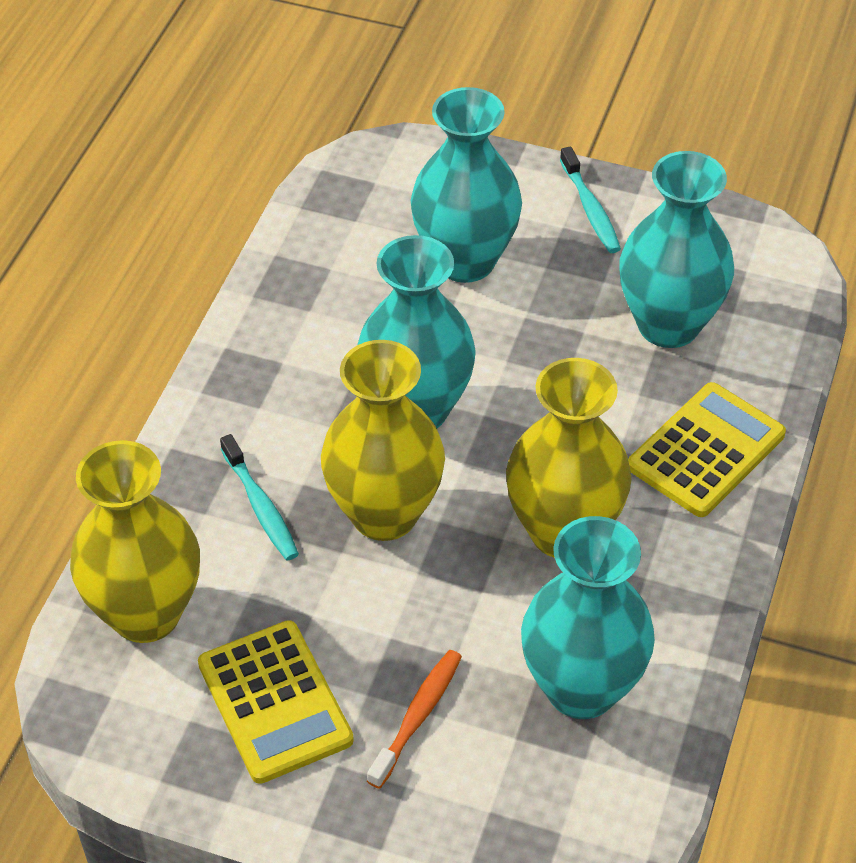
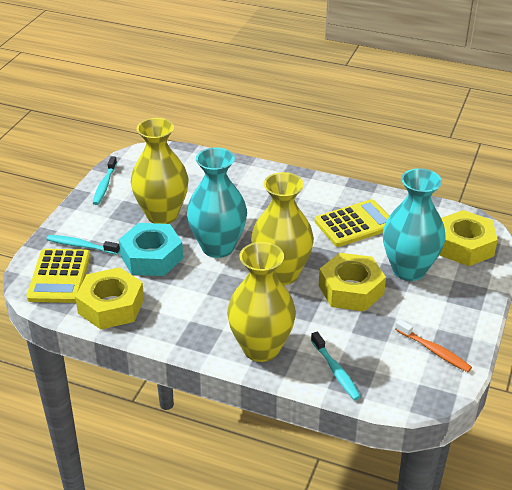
turquoise nut: 0 -> 1
turquoise toothbrush: 2 -> 3
turquoise vase: 4 -> 2
yellow nut: 0 -> 3

